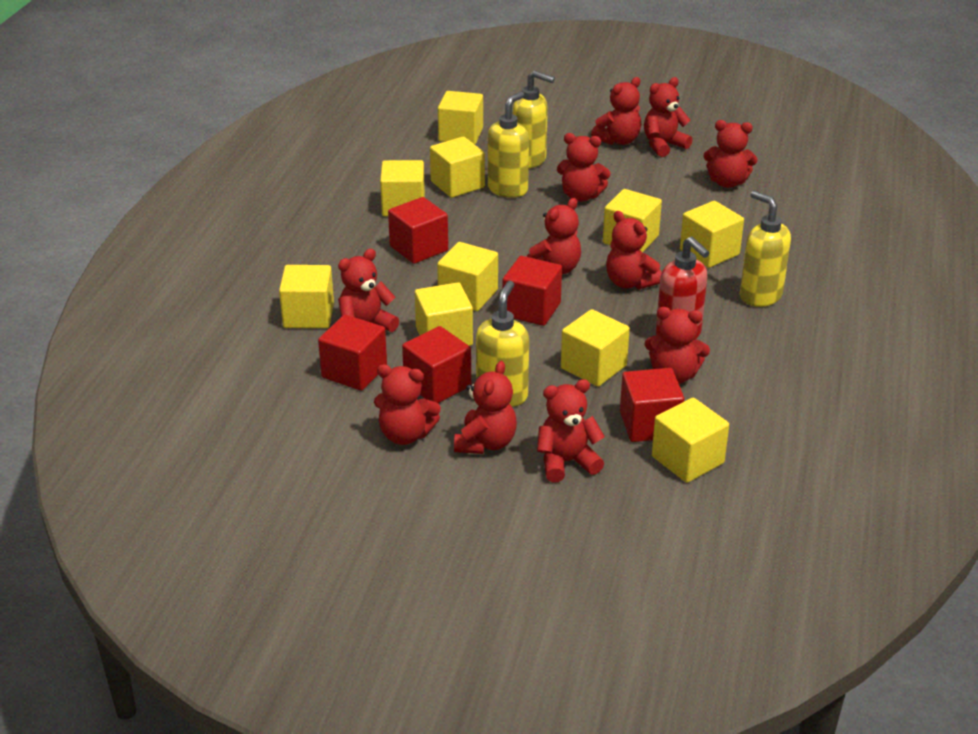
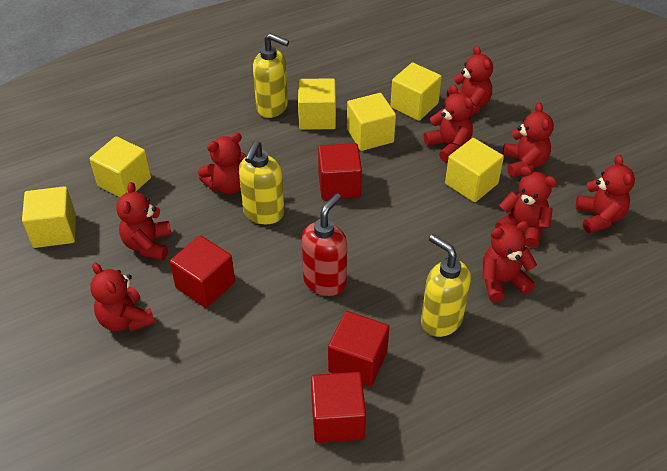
red cube: 5 -> 4
red teddy bear: 11 -> 9
yellow cube: 10 -> 6
yellow soap dispenser: 4 -> 3

